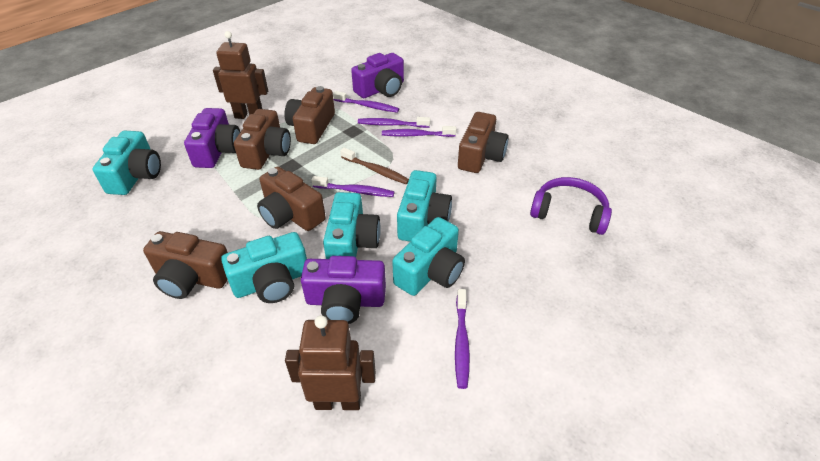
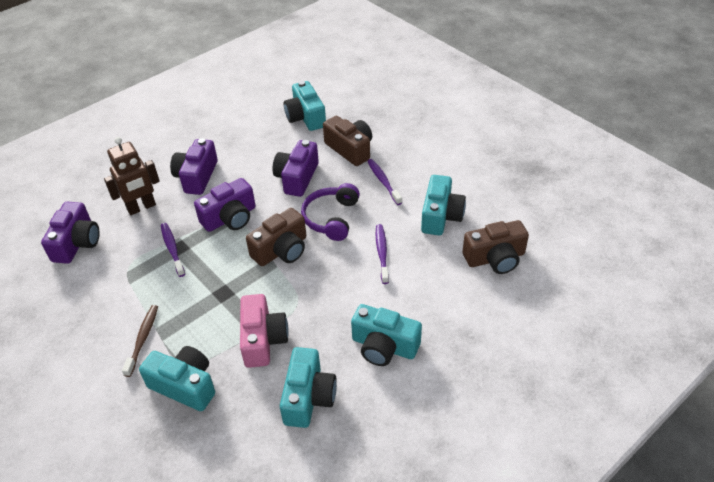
brown camera: 5 -> 3
brown robot: 2 -> 1
pink camera: 0 -> 1
purple camera: 3 -> 4
purple toothbrush: 5 -> 3

